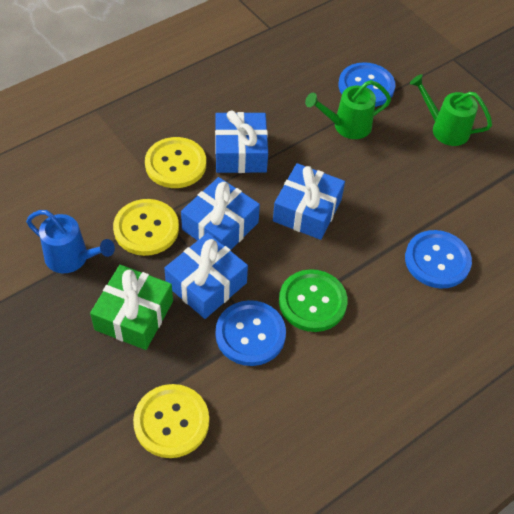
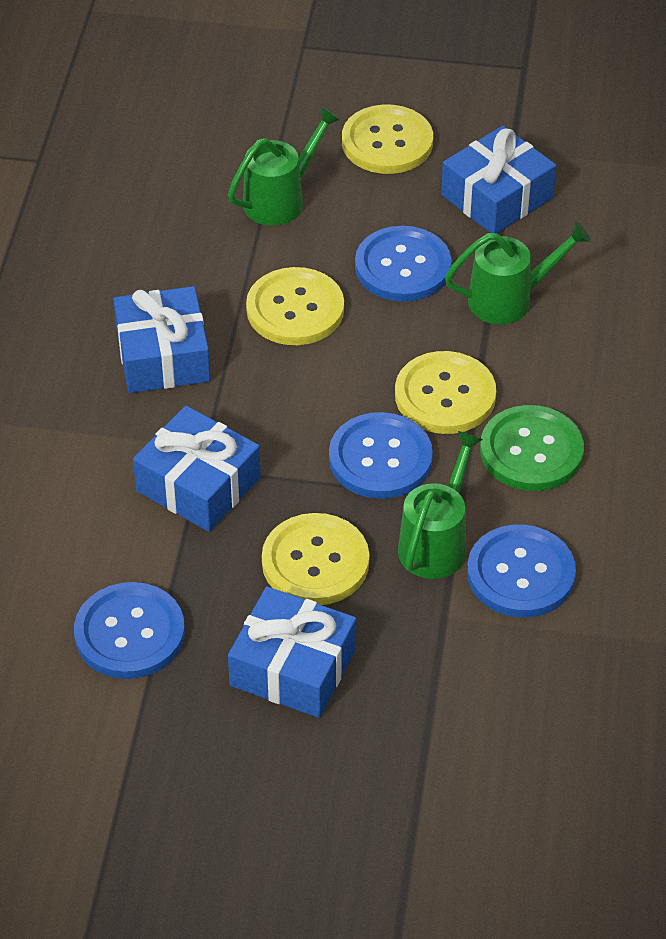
blue button: 3 -> 4
blue watering can: 1 -> 0
green gift: 1 -> 0
green watering can: 2 -> 3
yellow button: 3 -> 4

